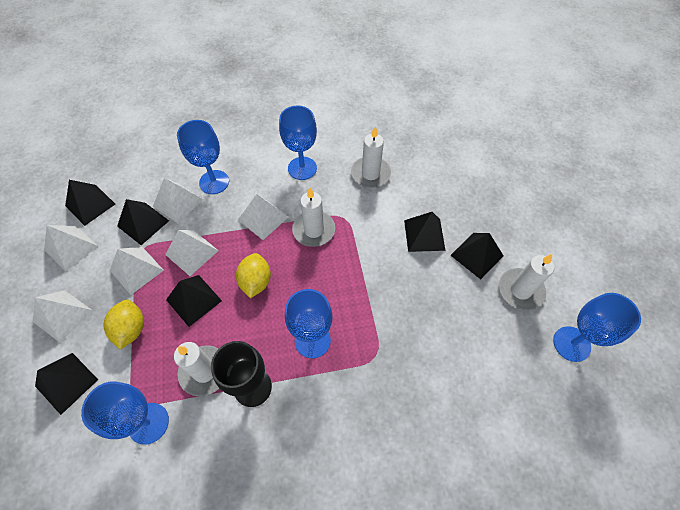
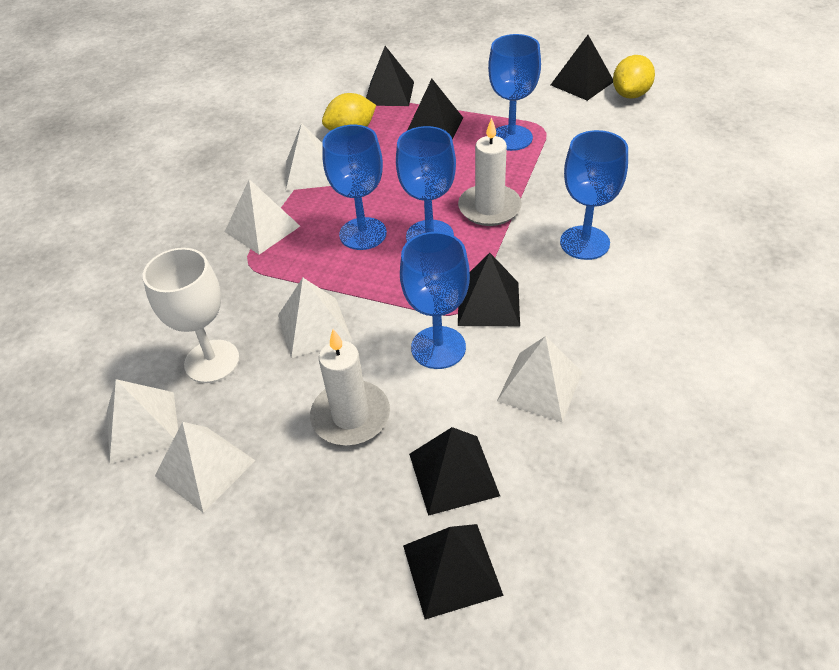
black goblet: 1 -> 0
white candle: 4 -> 2
white goblet: 0 -> 1

